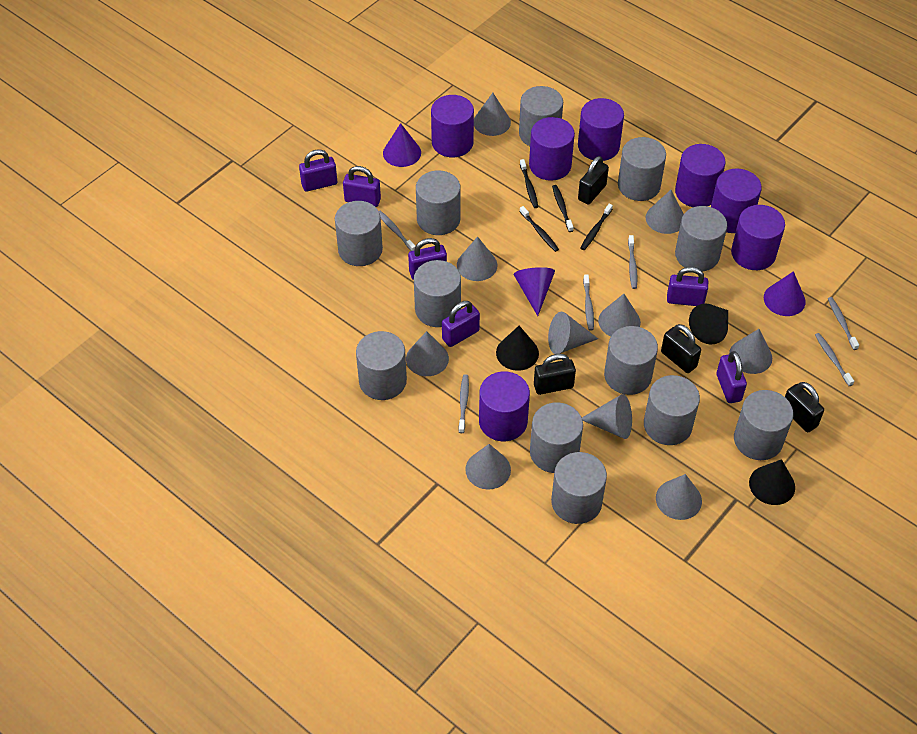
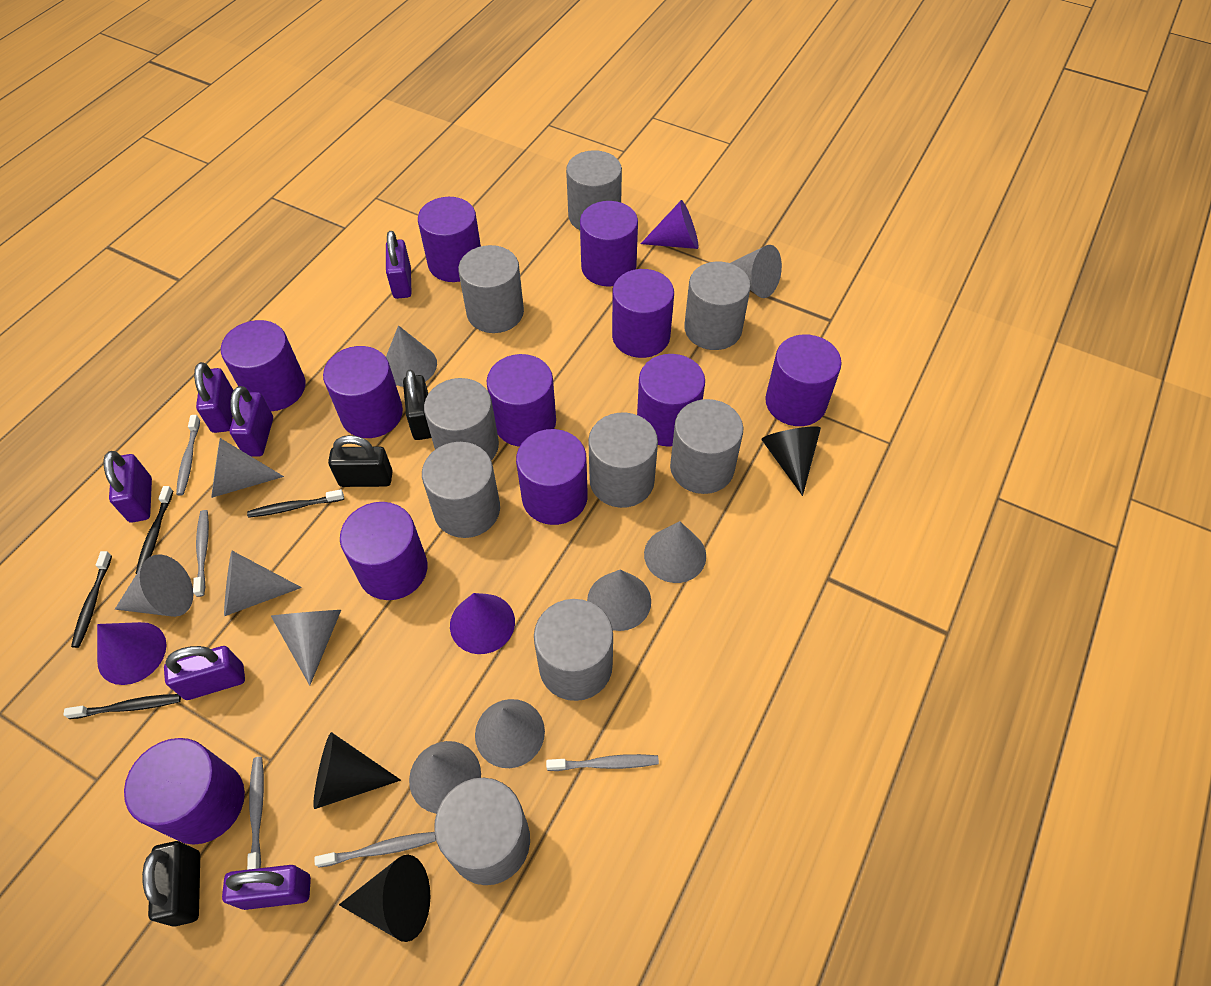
black padlock: 4 -> 3
grey cylinder: 12 -> 9
grey toothbrush: 6 -> 5
purple cylinder: 7 -> 11

